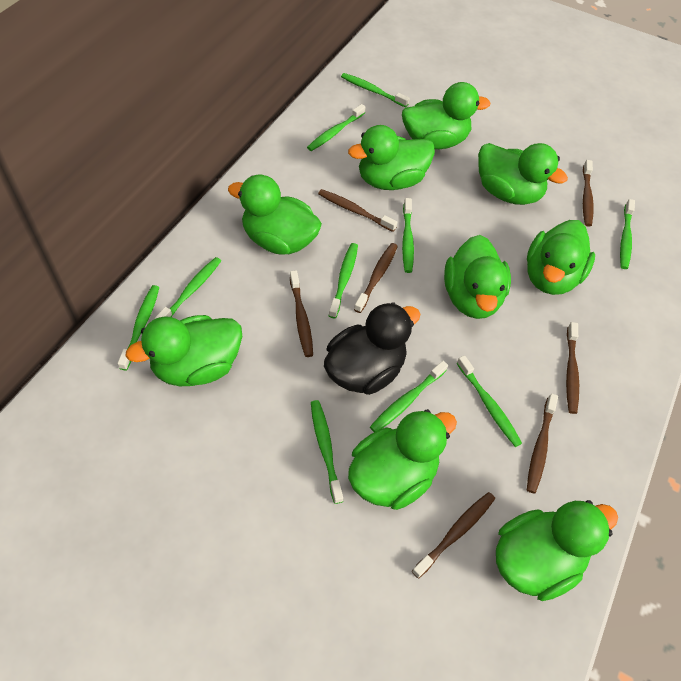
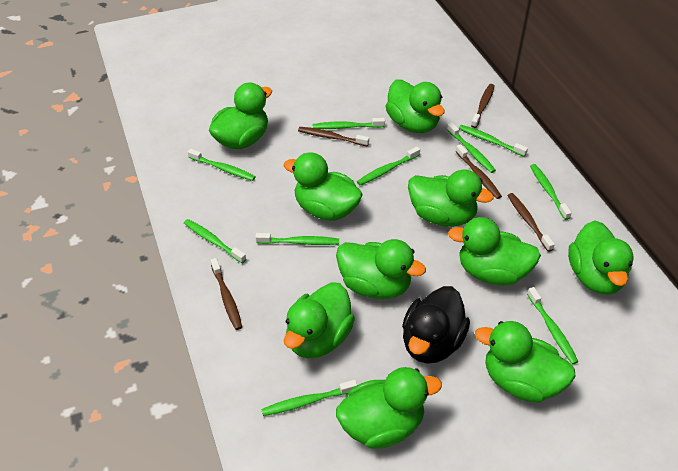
brown toothbrush: 7 -> 5
green duck: 9 -> 10

